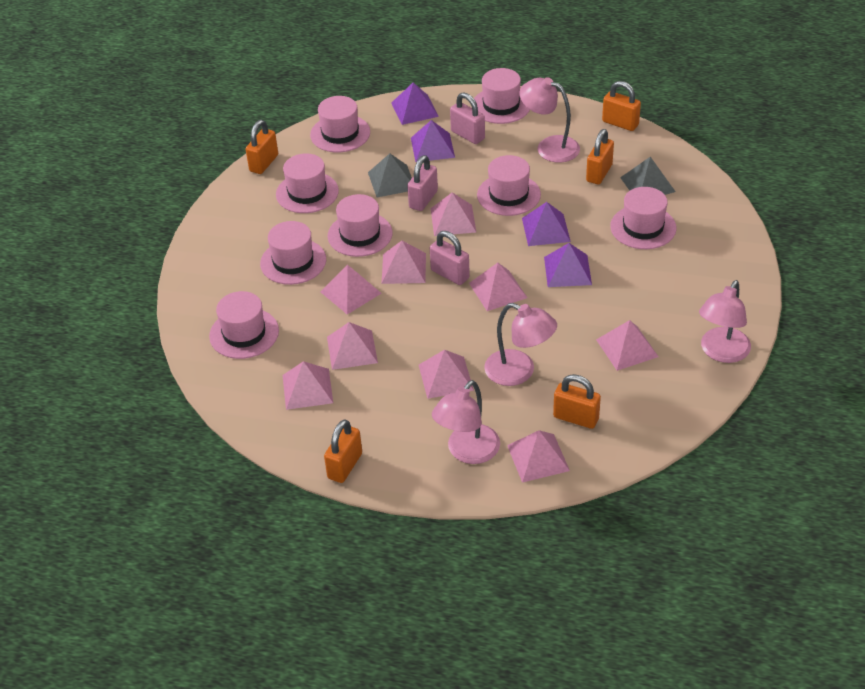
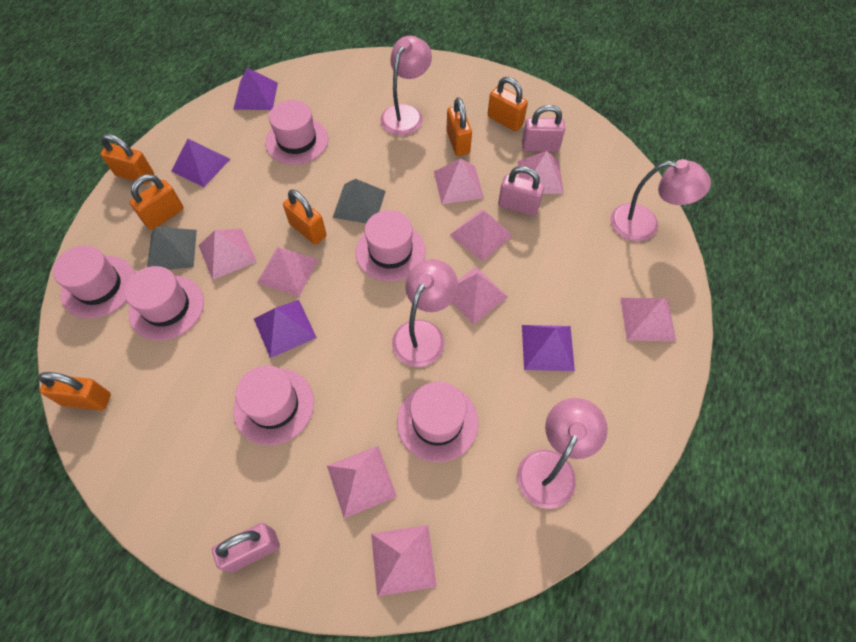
orange padlock: 5 -> 6
pink hat: 8 -> 6

